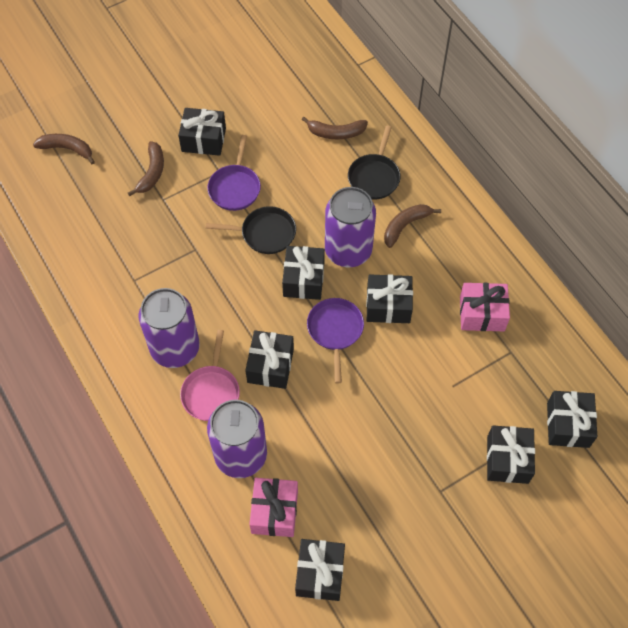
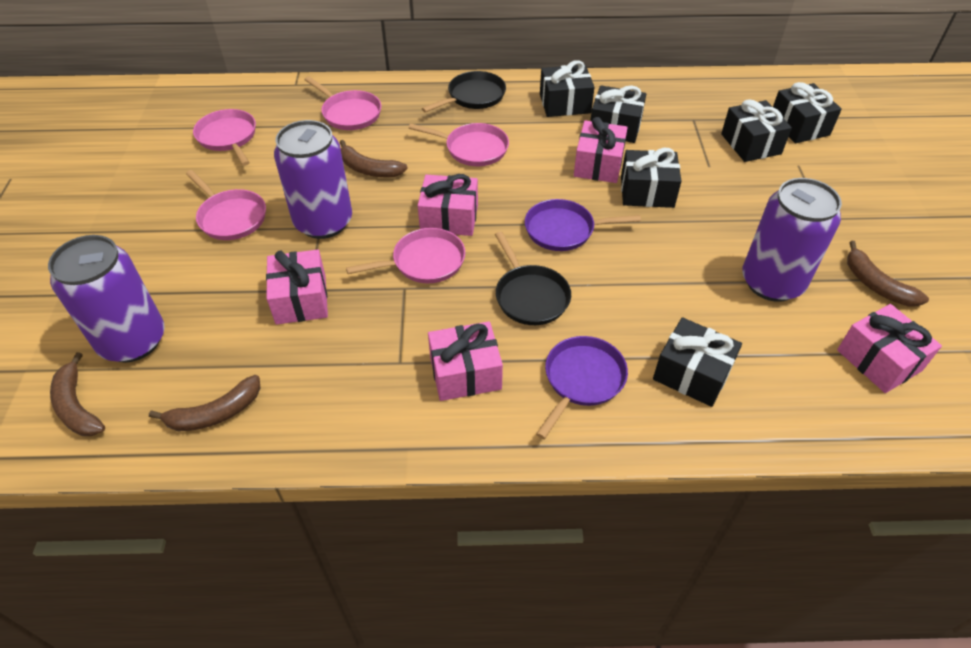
black gift: 7 -> 6
pink gift: 2 -> 5
pink pan: 1 -> 5

